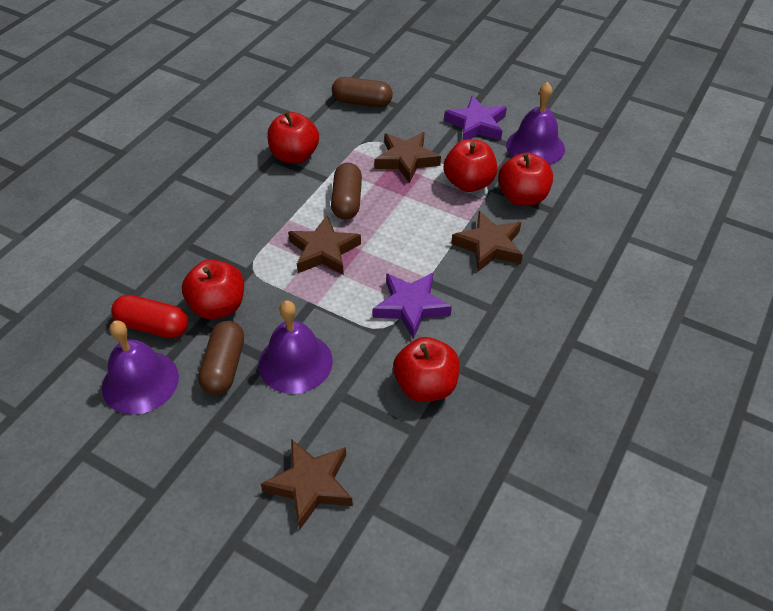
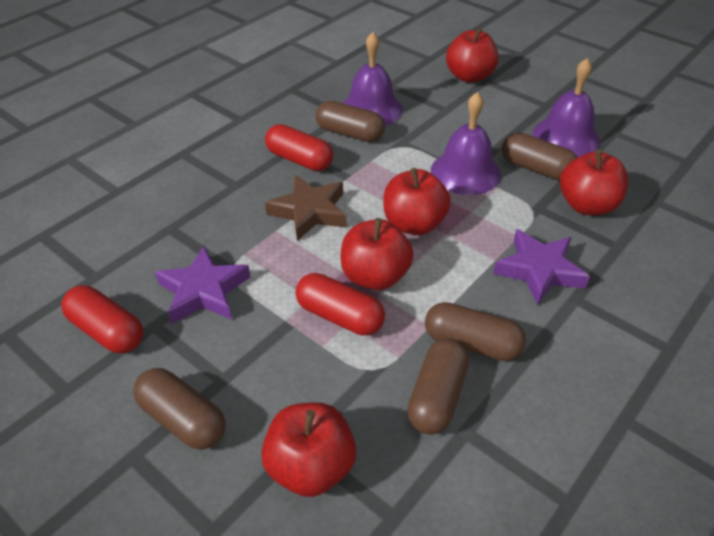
brown capsule: 3 -> 5
brown star: 4 -> 1
red capsule: 1 -> 3

